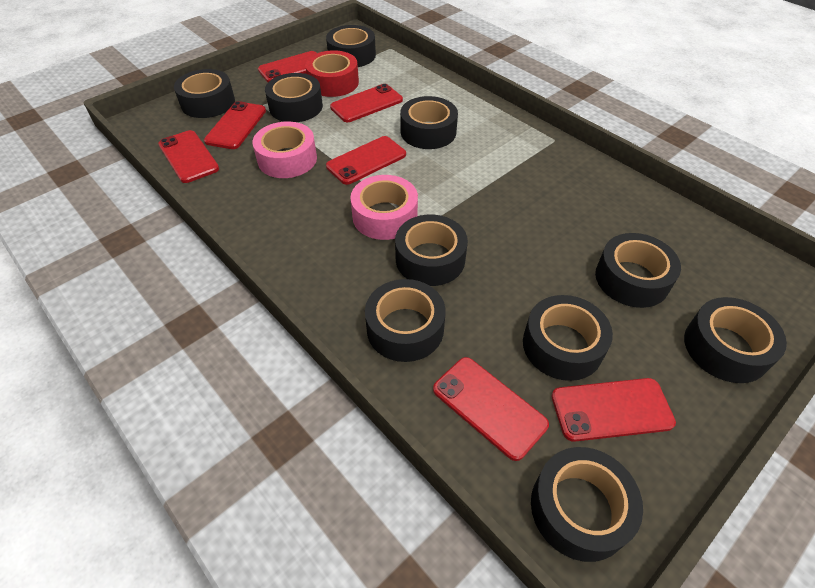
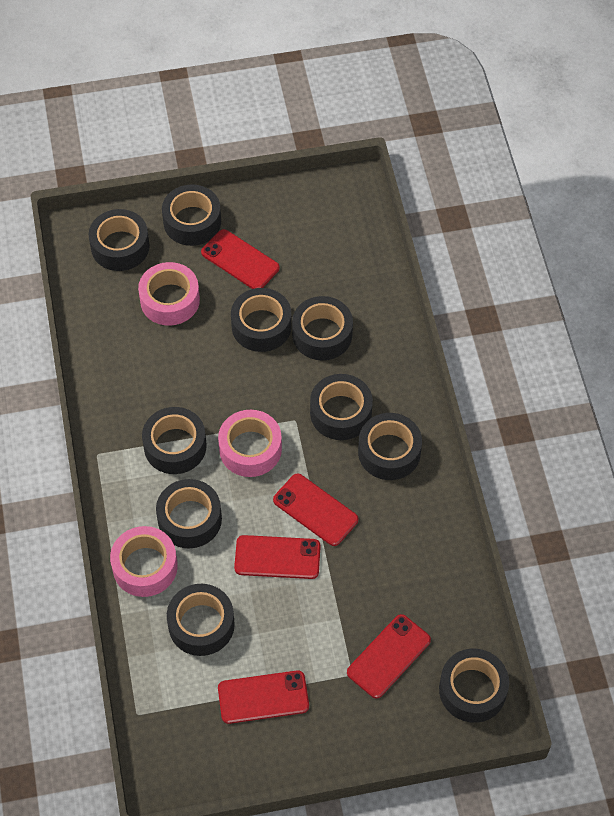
pink tape: 2 -> 3
red phone: 7 -> 5
red tape: 1 -> 0

